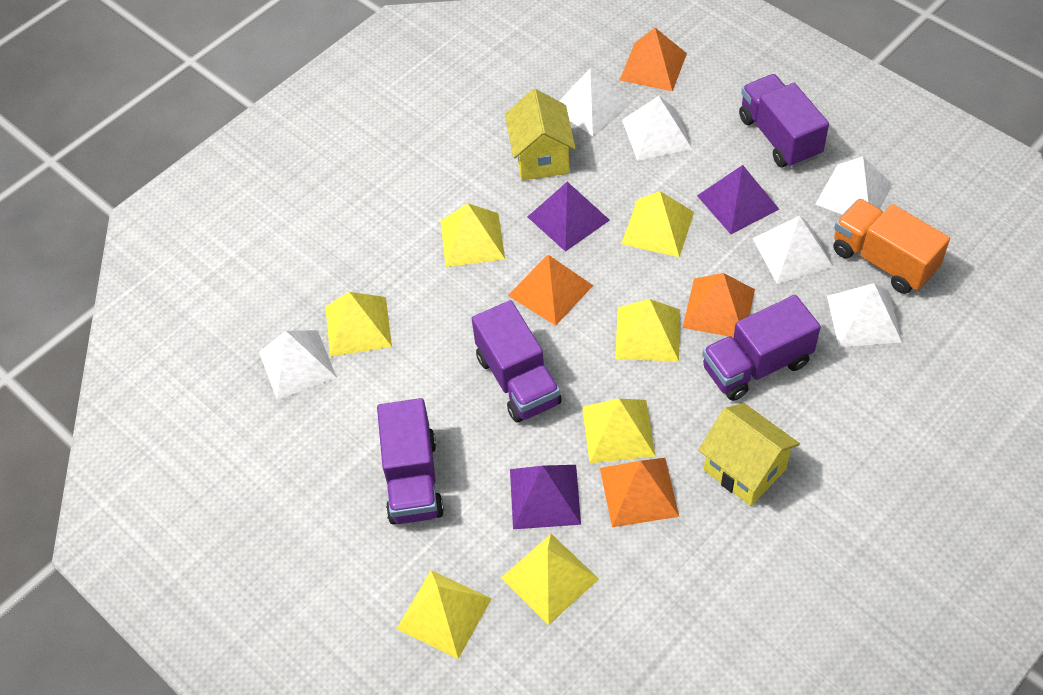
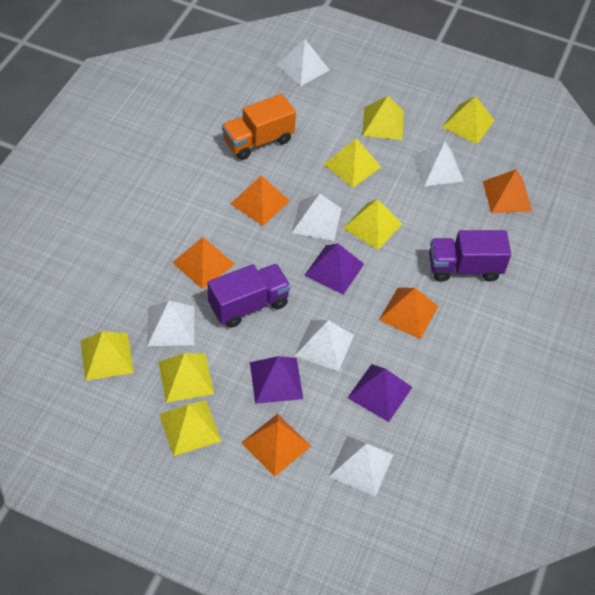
orange pyramid: 4 -> 5
purple truck: 4 -> 2
yellow house: 2 -> 0

